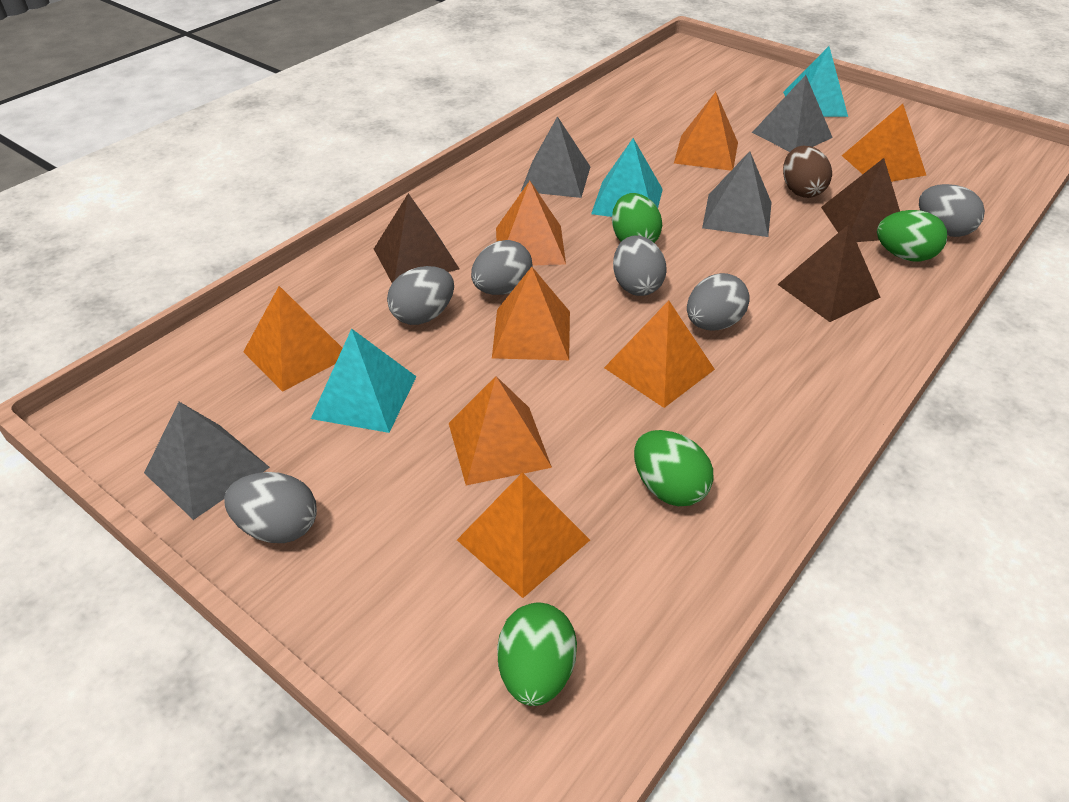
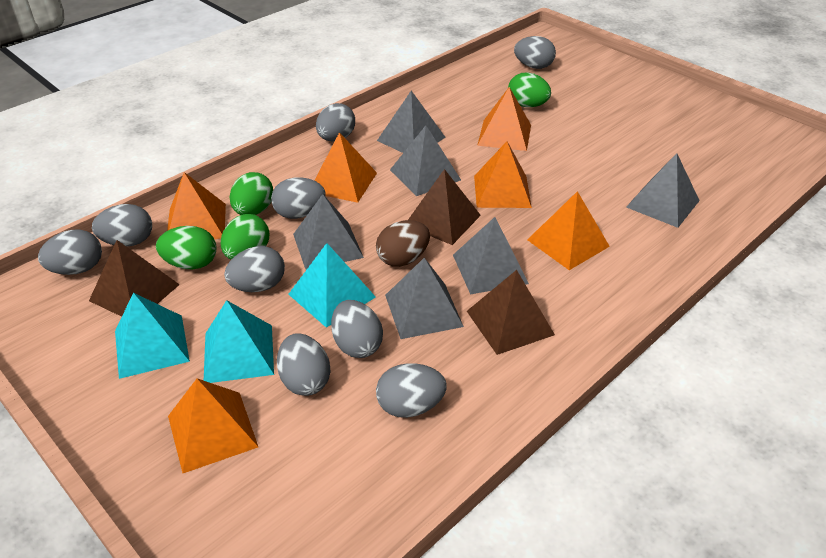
grey egg: 6 -> 9
grey pyramid: 4 -> 6
orange pyramid: 8 -> 6

